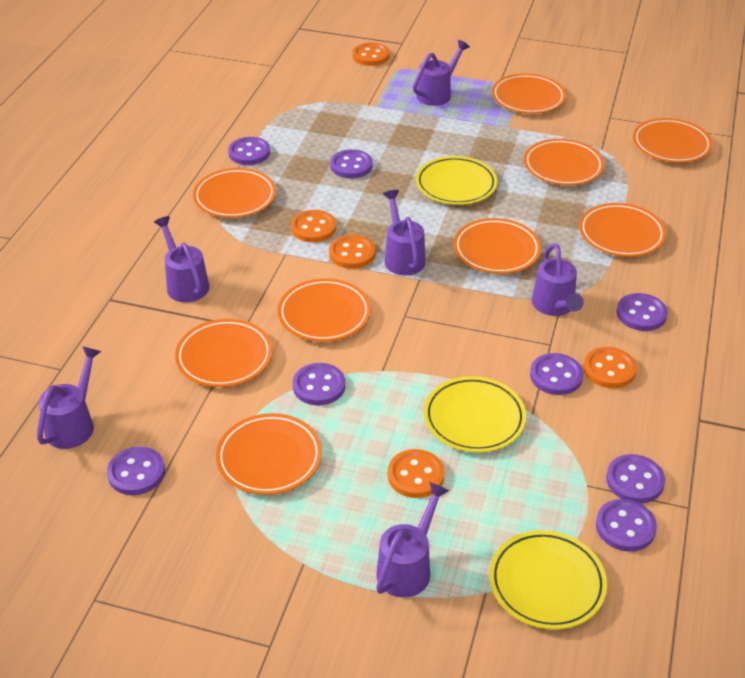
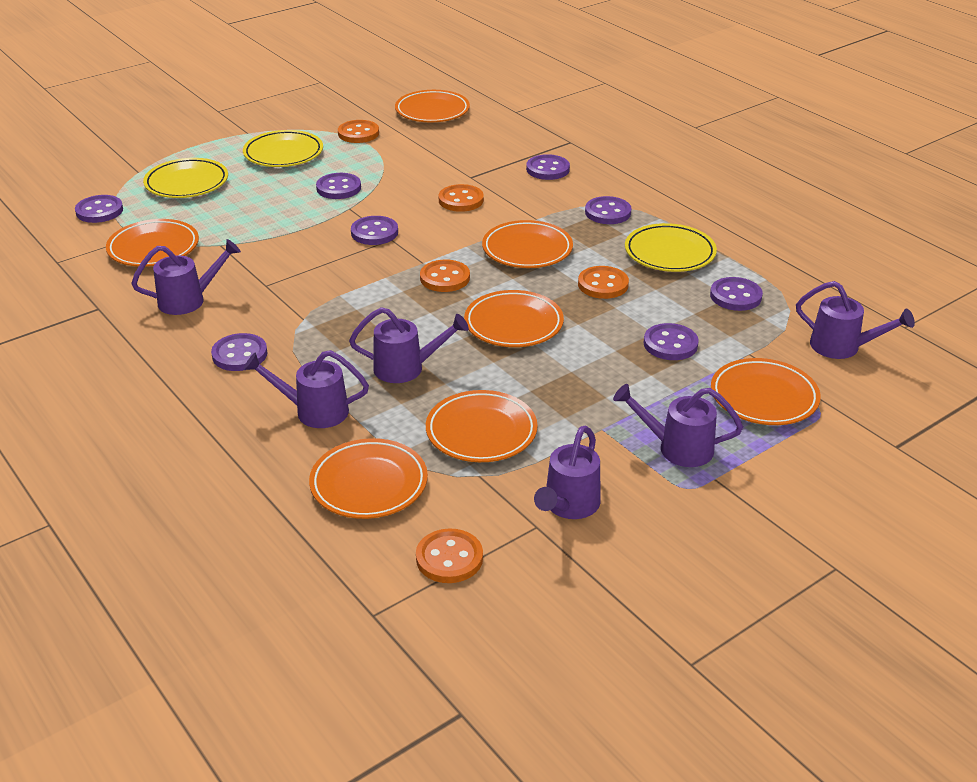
orange plate: 9 -> 7

